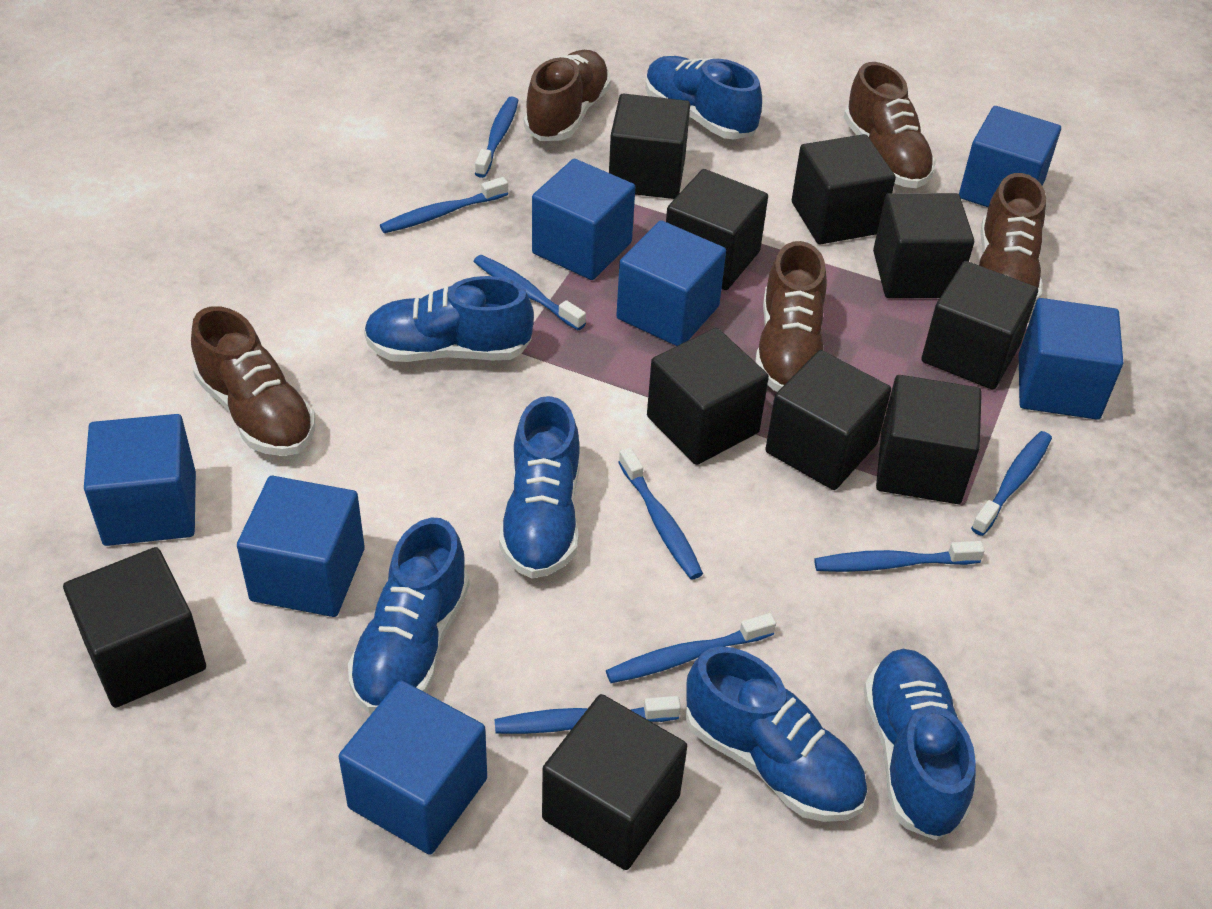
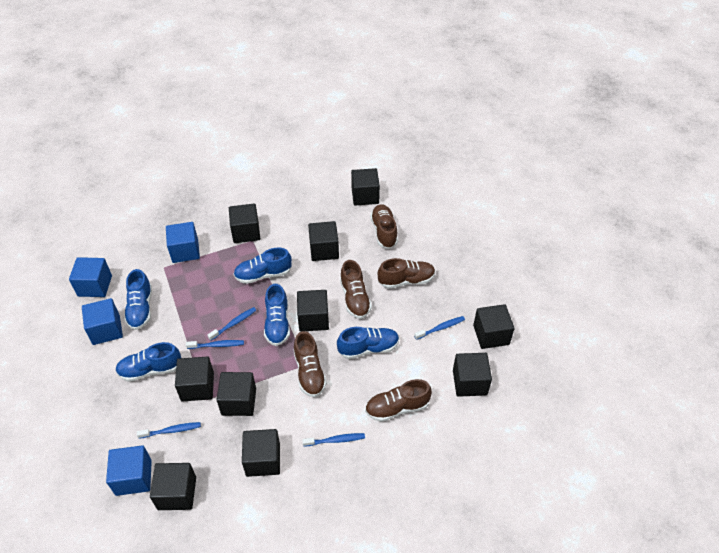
blue cube: 7 -> 4
blue shoe: 6 -> 5
blue toothbrush: 8 -> 5

